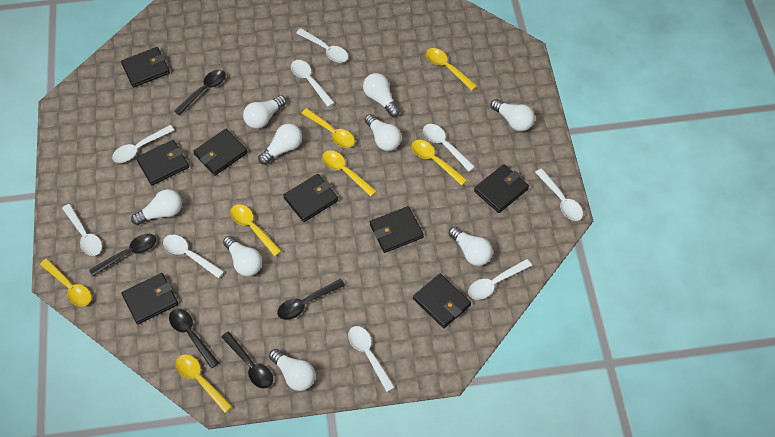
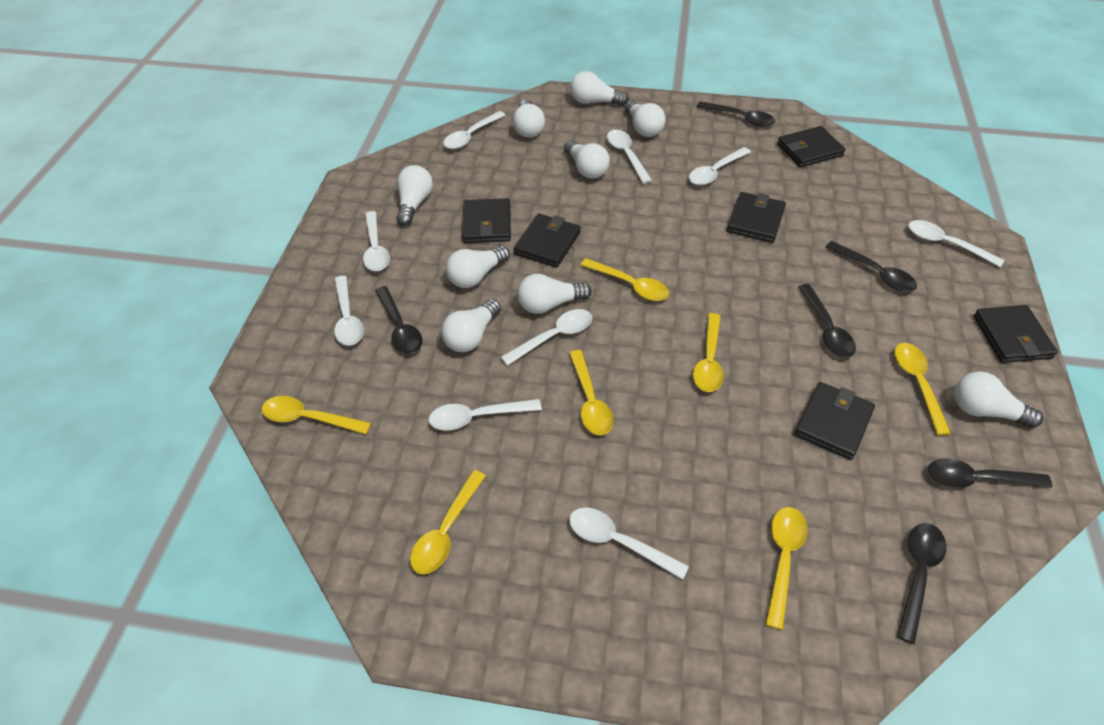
black spoon: 5 -> 6
black wallet: 8 -> 6

